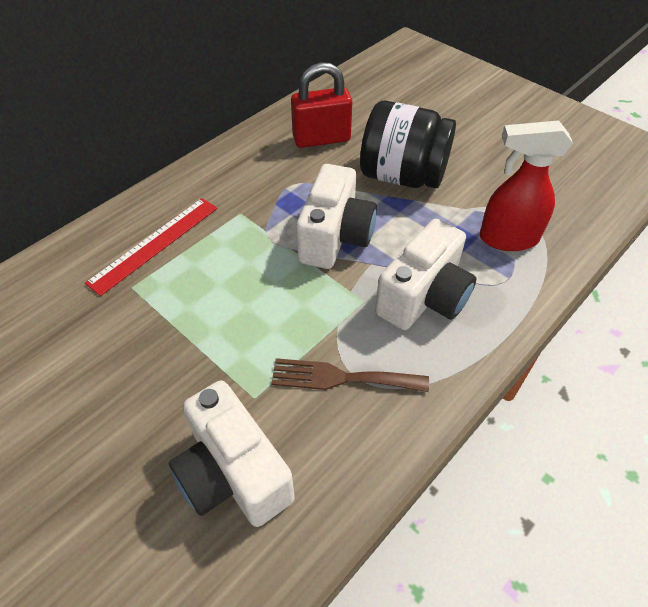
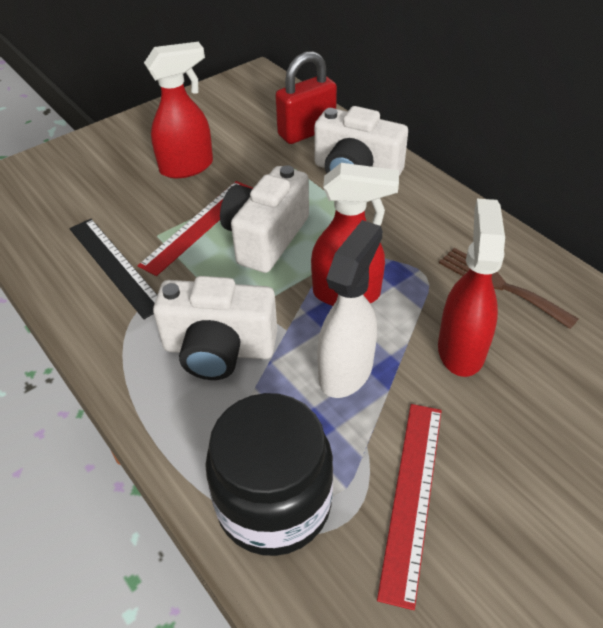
black ruler: 0 -> 1
red ruler: 1 -> 2
red spray bottle: 1 -> 3
white spray bottle: 0 -> 1

